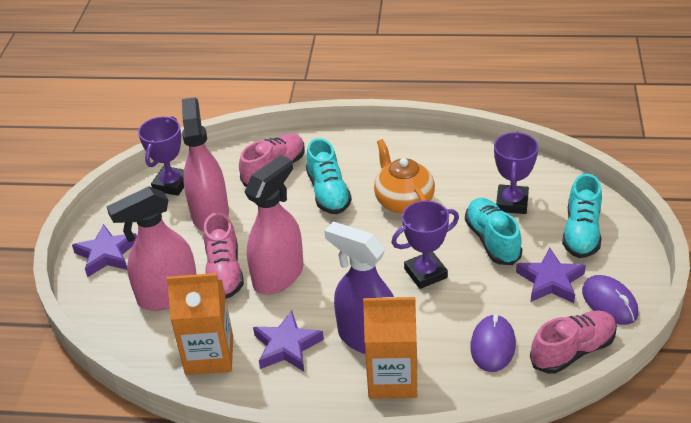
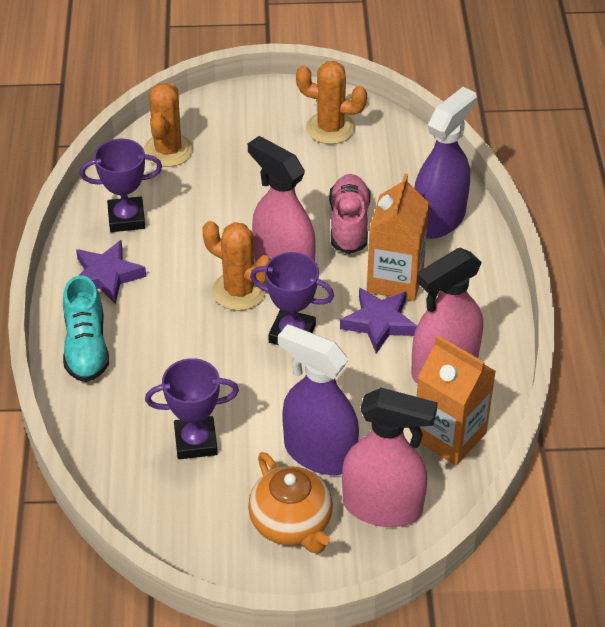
orange cactus: 0 -> 3
pink shoe: 3 -> 1
purple mouse: 2 -> 0
purple spray bottle: 1 -> 2
purple star: 3 -> 2
turquoise shoe: 3 -> 1

